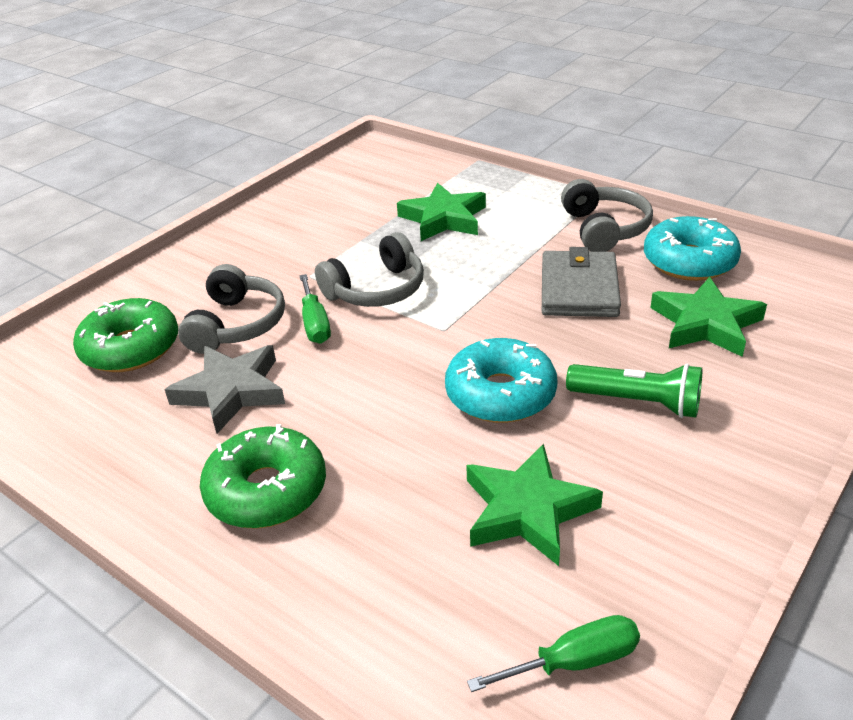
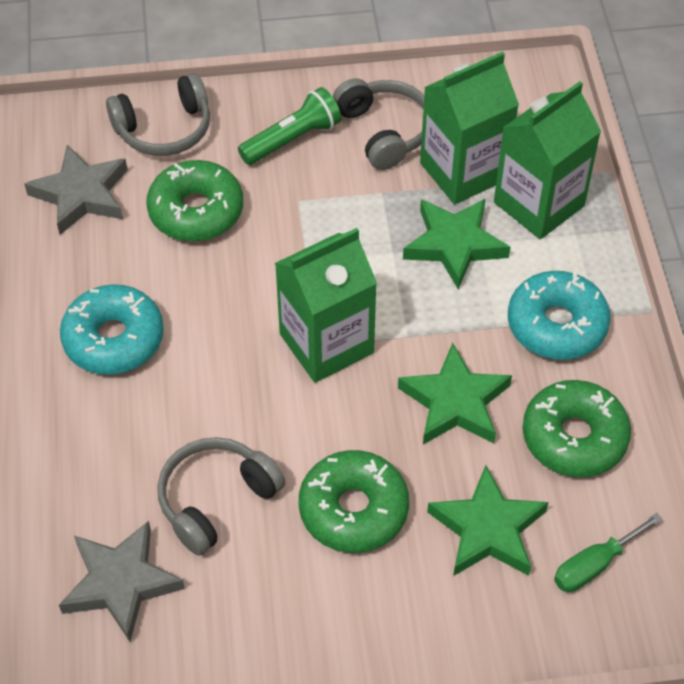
green carton: 0 -> 3
green donut: 2 -> 3
green screwdriver: 2 -> 1
grey star: 1 -> 2
grey wallet: 1 -> 0

